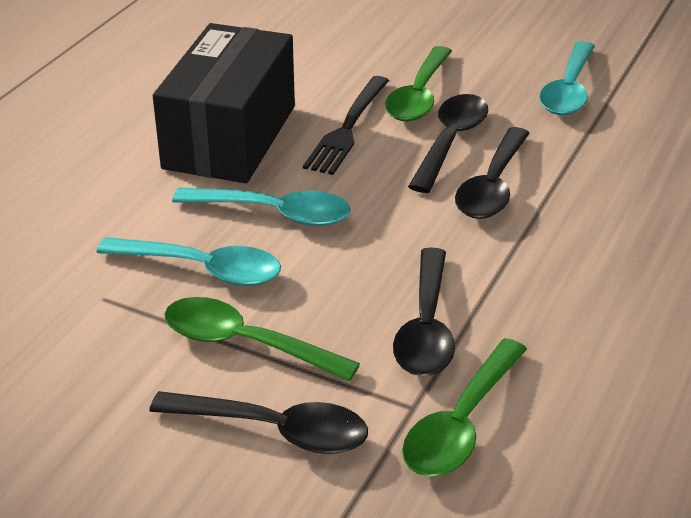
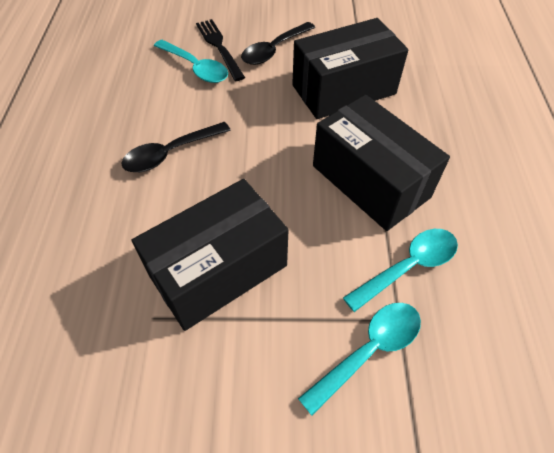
black box: 1 -> 3
black spoon: 4 -> 2
green spoon: 3 -> 0

